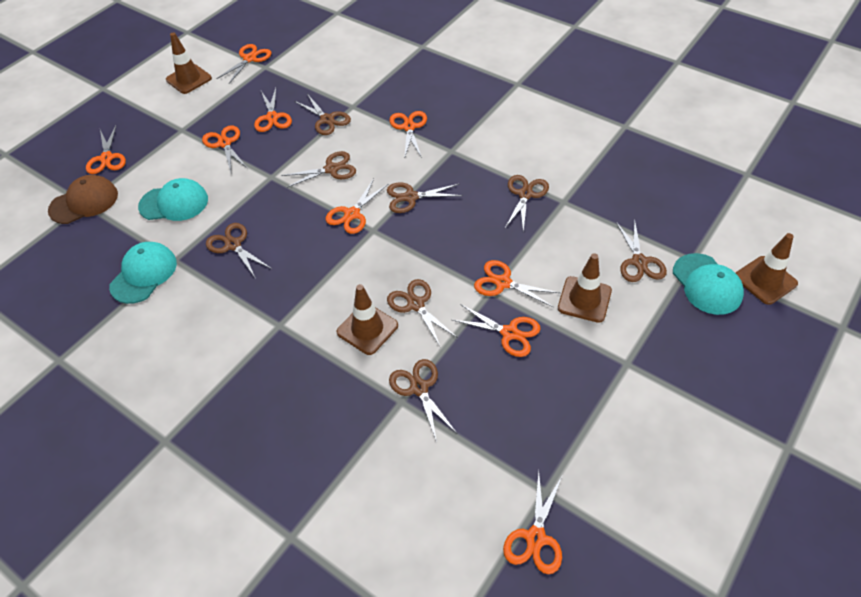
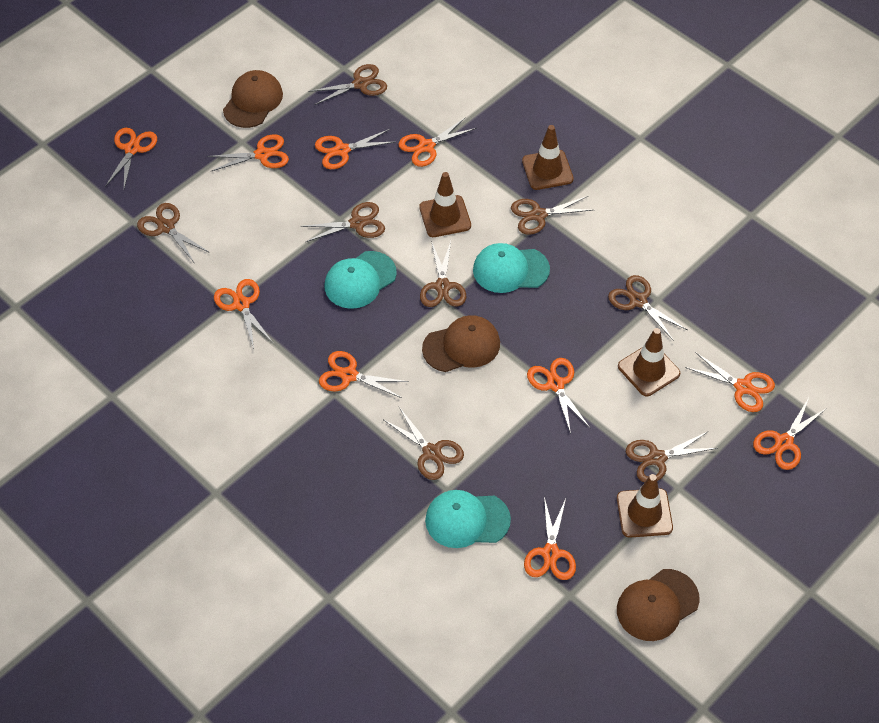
brown cap: 1 -> 3
orange scissors: 9 -> 10

